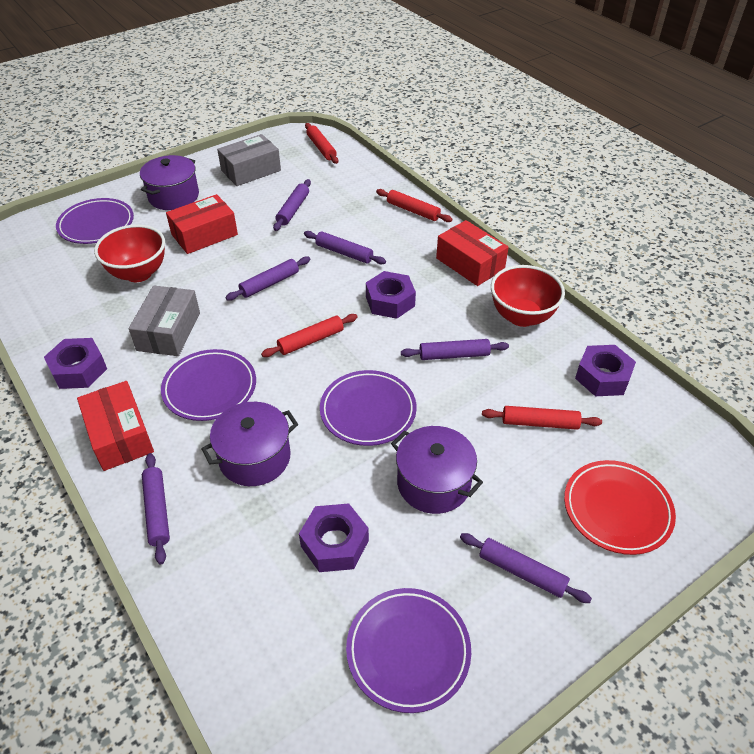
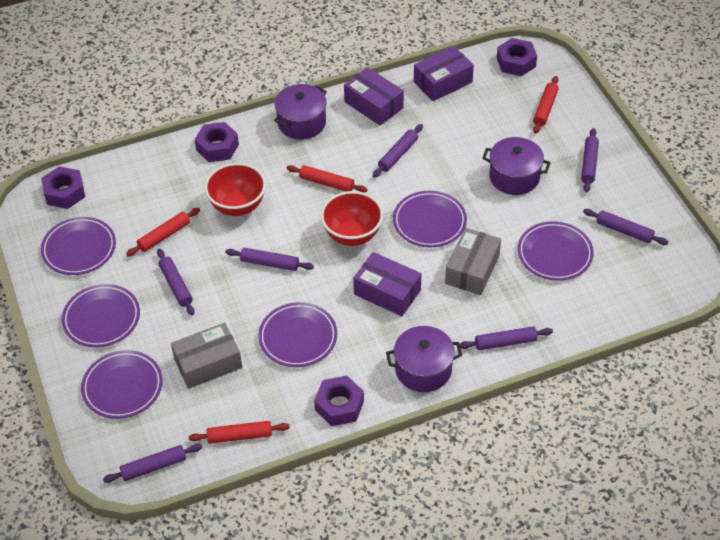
purple box: 0 -> 3
purple plate: 4 -> 6
purple rolling pin: 6 -> 7
red box: 3 -> 0
red plate: 1 -> 0

